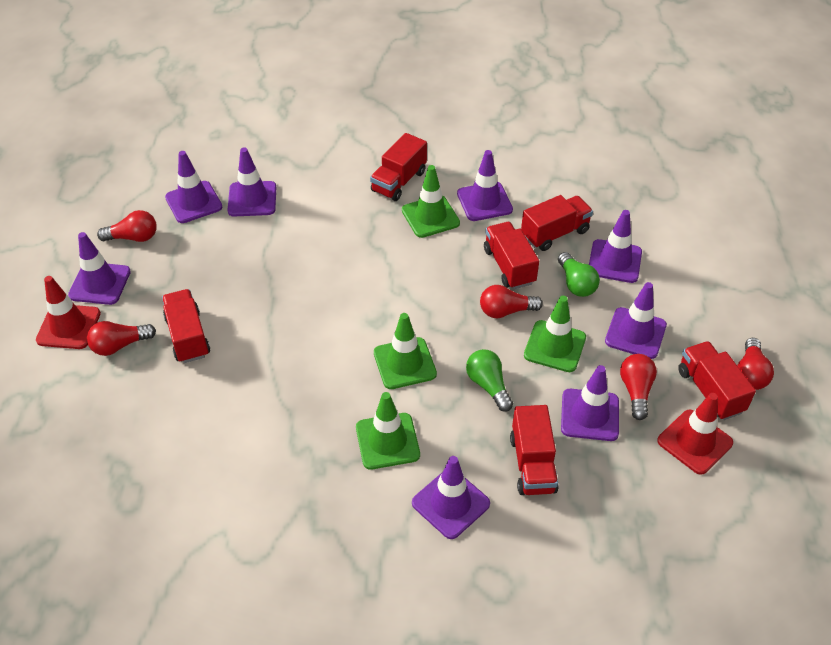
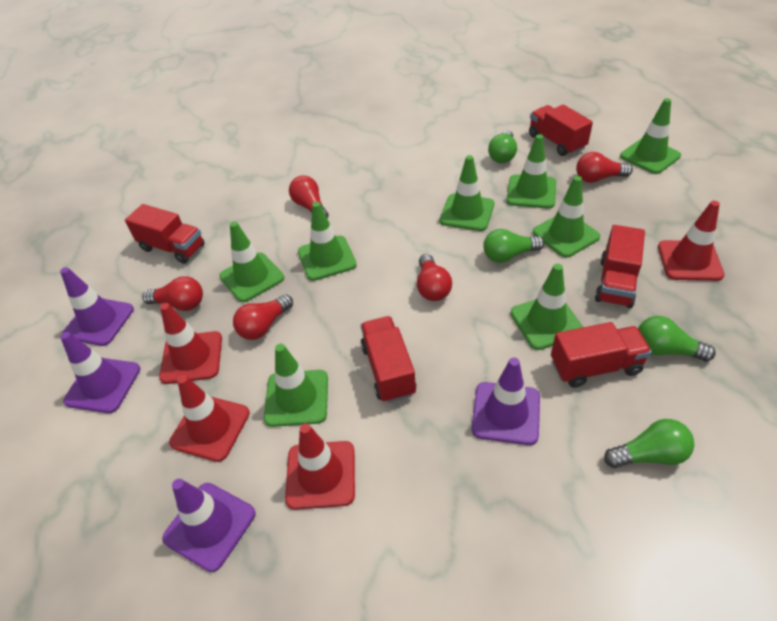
green light bulb: 2 -> 4
green traffic cone: 4 -> 8
purple traffic cone: 8 -> 4
red traffic cone: 2 -> 4
red truck: 6 -> 5

